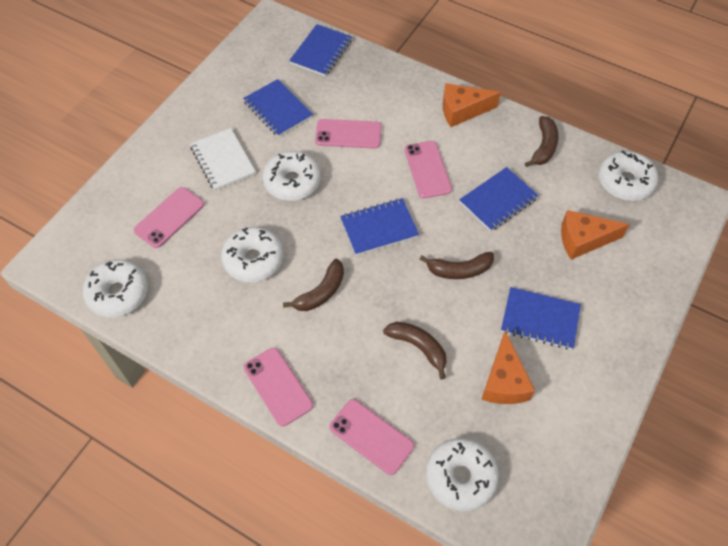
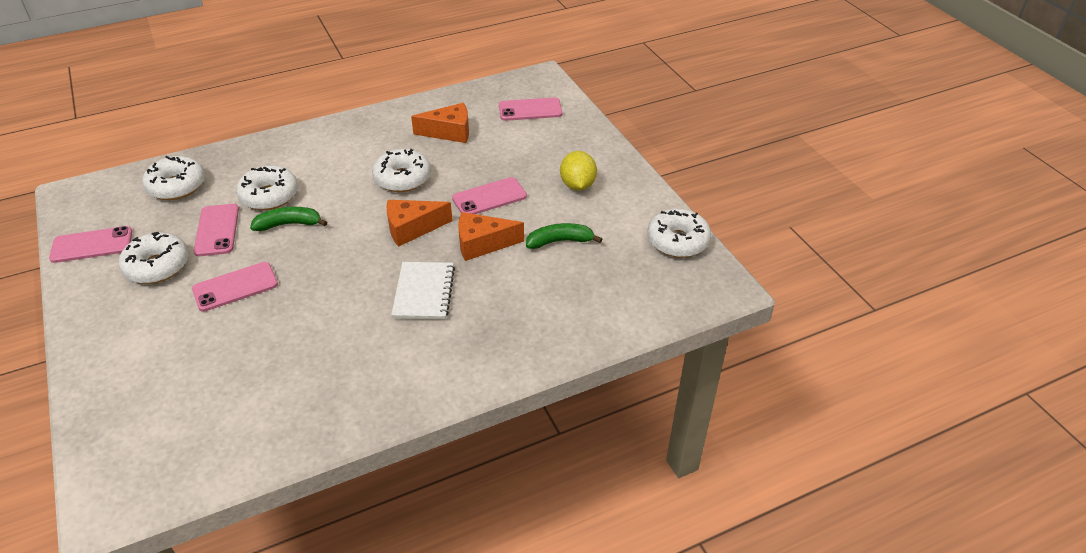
blue notebook: 5 -> 0
brown banana: 4 -> 0
green banana: 0 -> 2
yellow lemon: 0 -> 1

